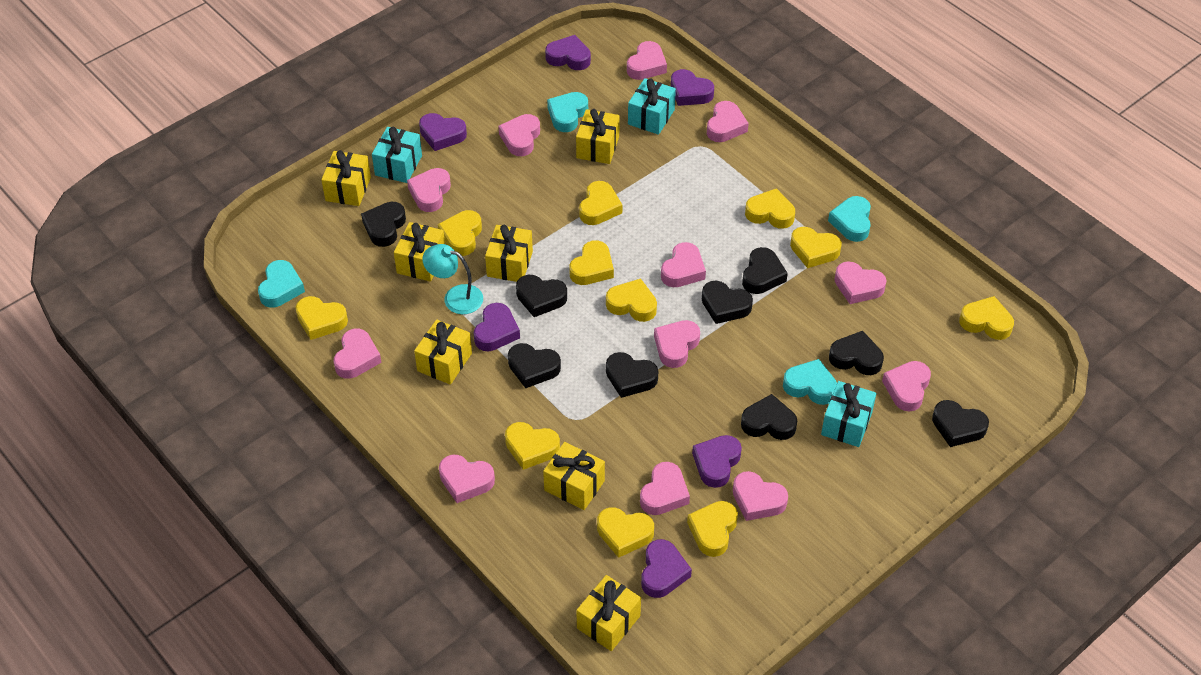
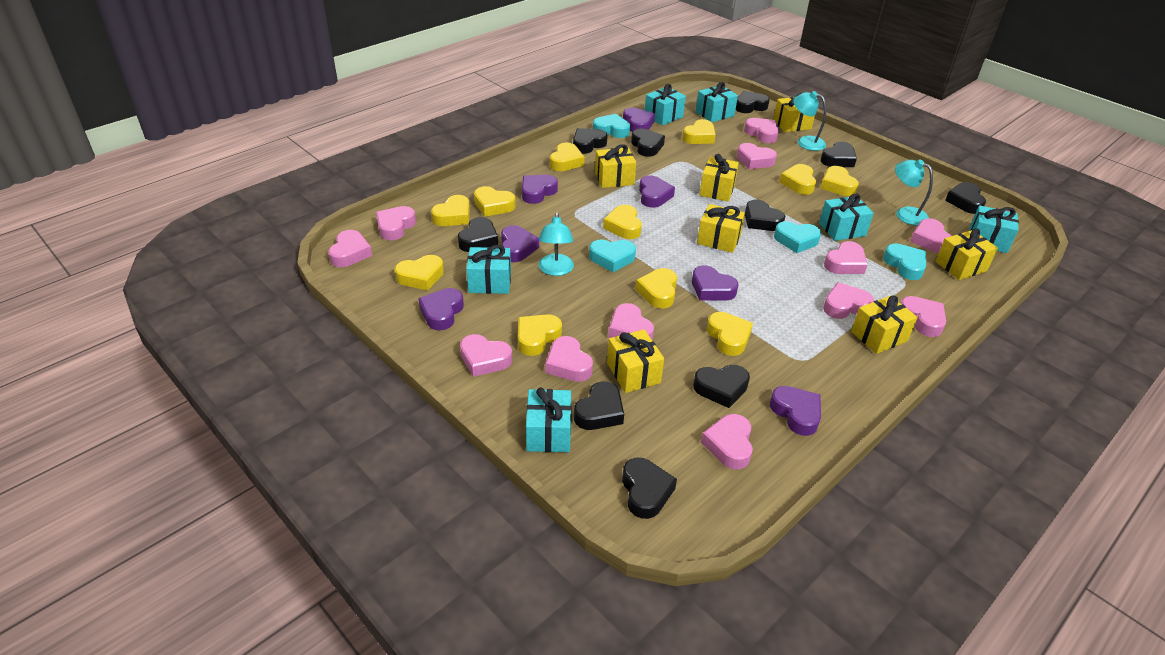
black heart: 9 -> 10
purple heart: 6 -> 7
turquoise gift: 3 -> 6
turquoise lamp: 1 -> 3

